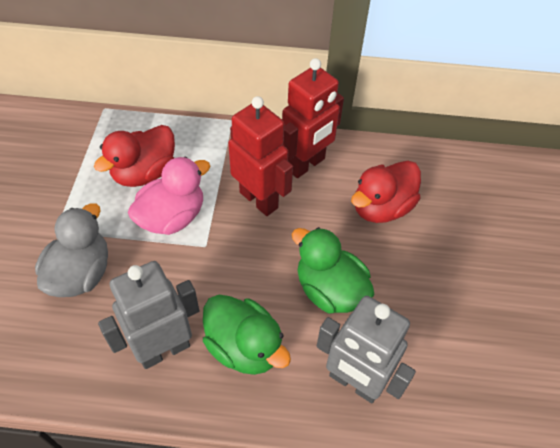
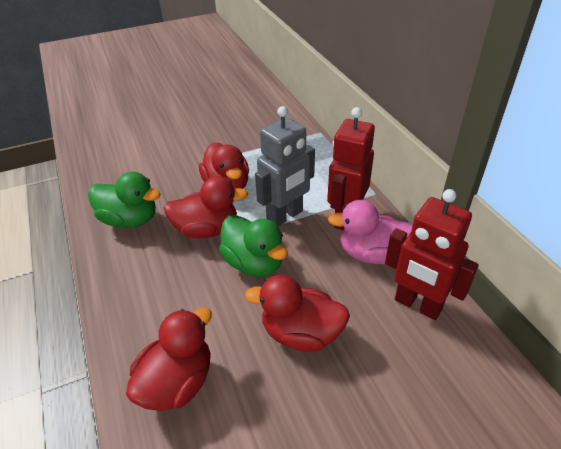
grey duck: 1 -> 0
grey robot: 2 -> 1
red duck: 2 -> 4

